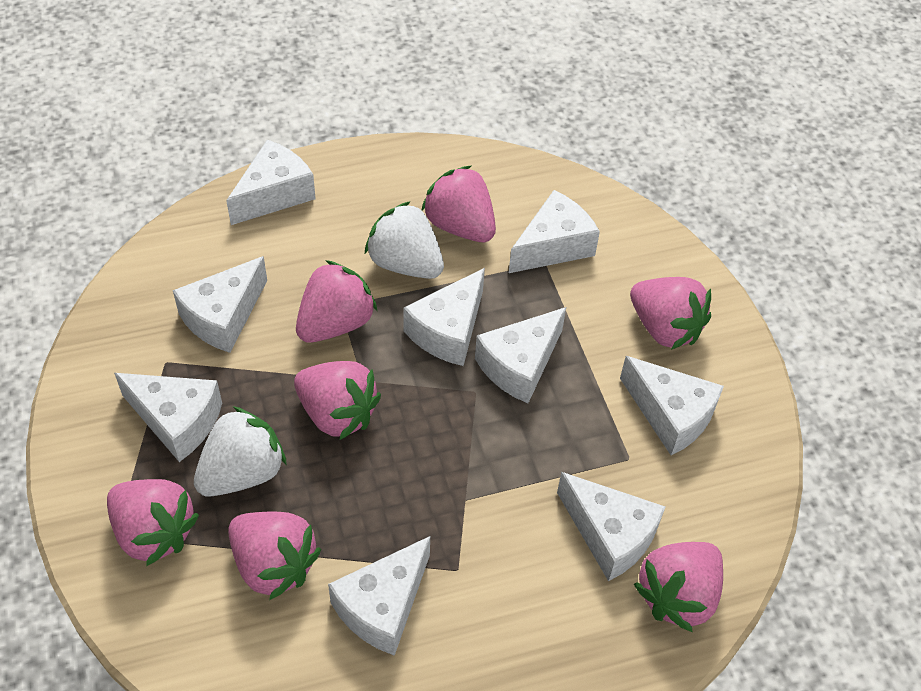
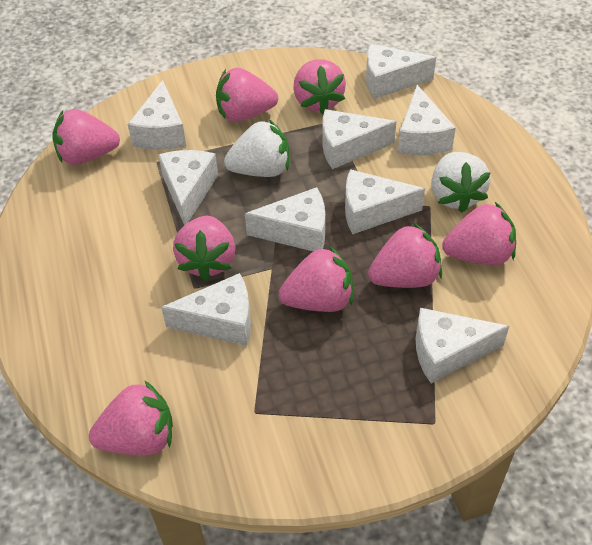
pink strawberry: 7 -> 8

